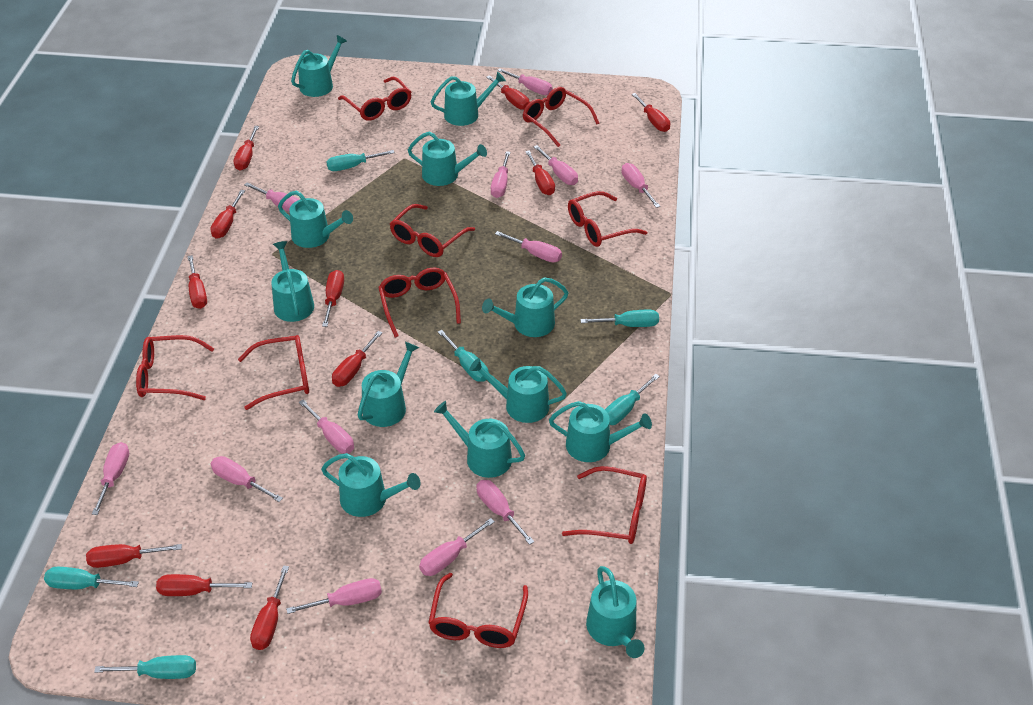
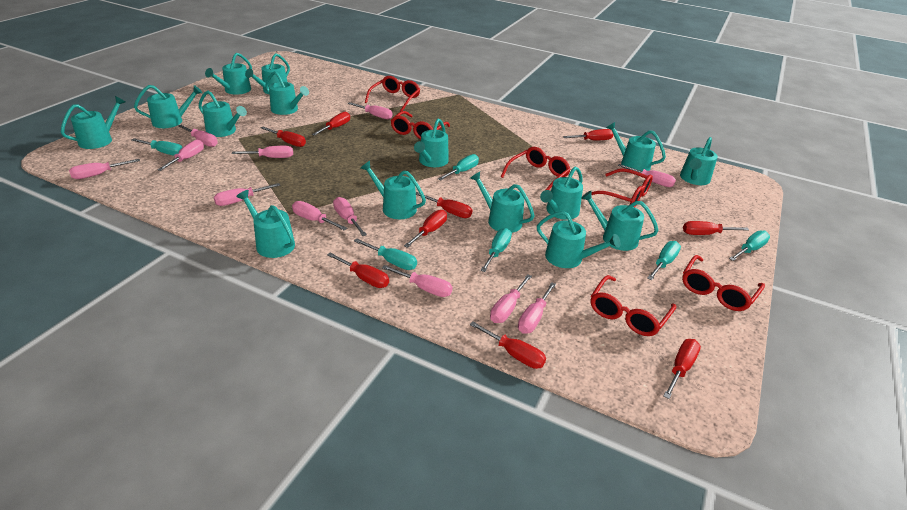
red glasses: 9 -> 6
red screwdriver: 11 -> 9
turquoise watering can: 12 -> 15

